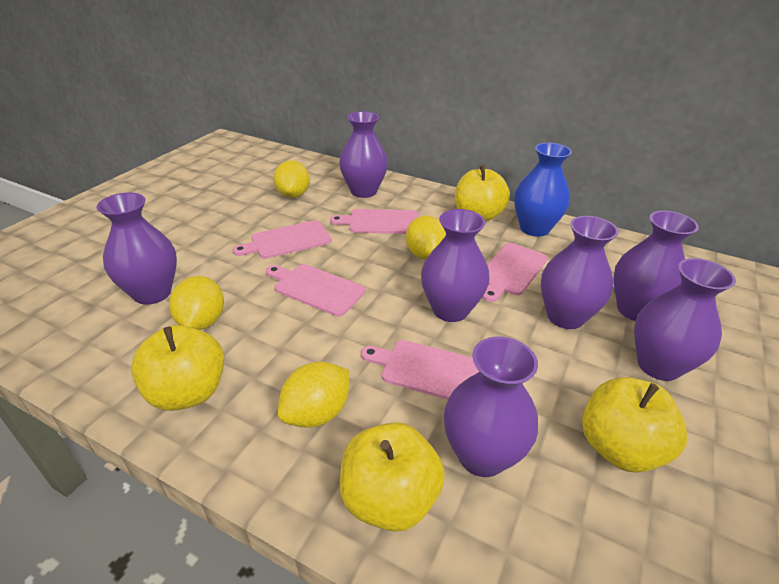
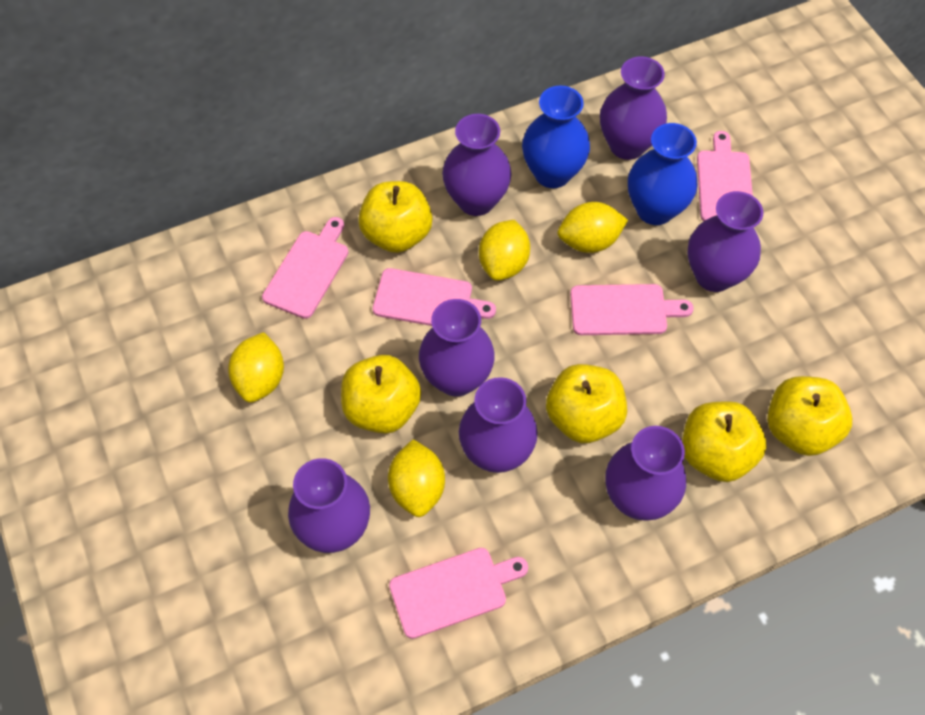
blue vase: 1 -> 2
yellow apple: 4 -> 5

